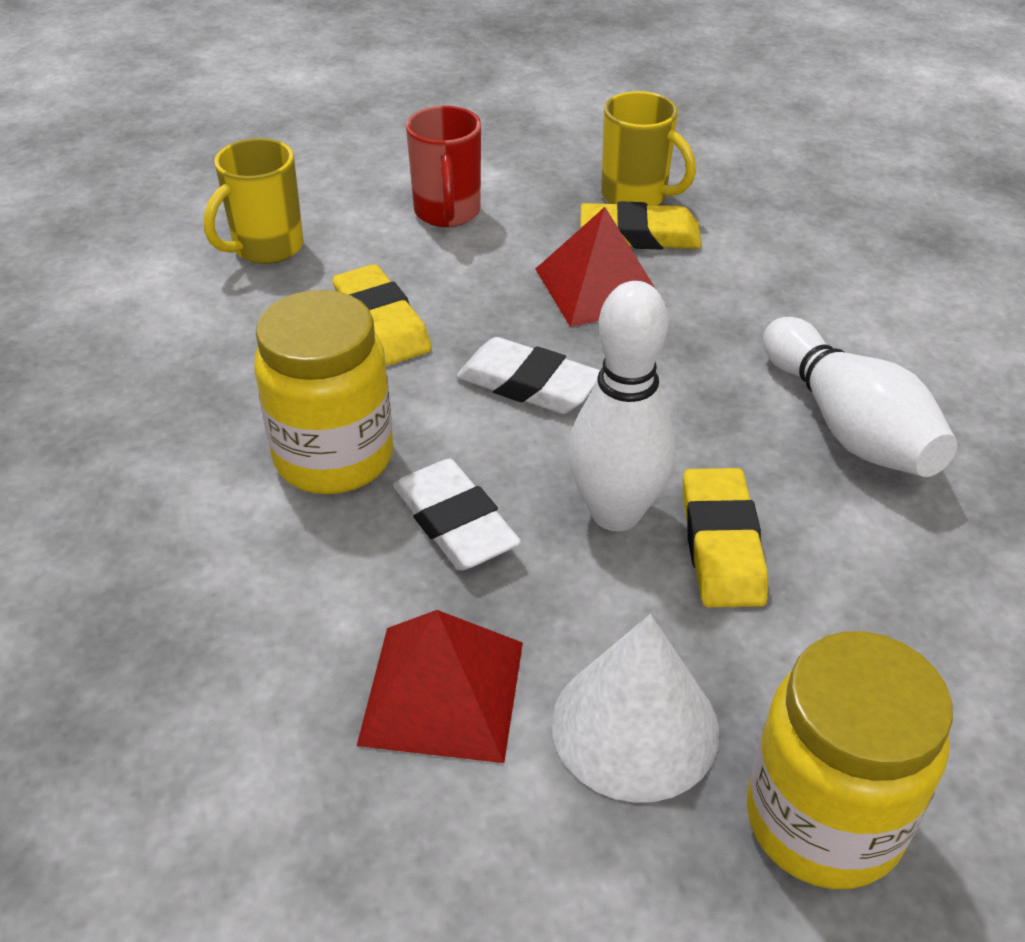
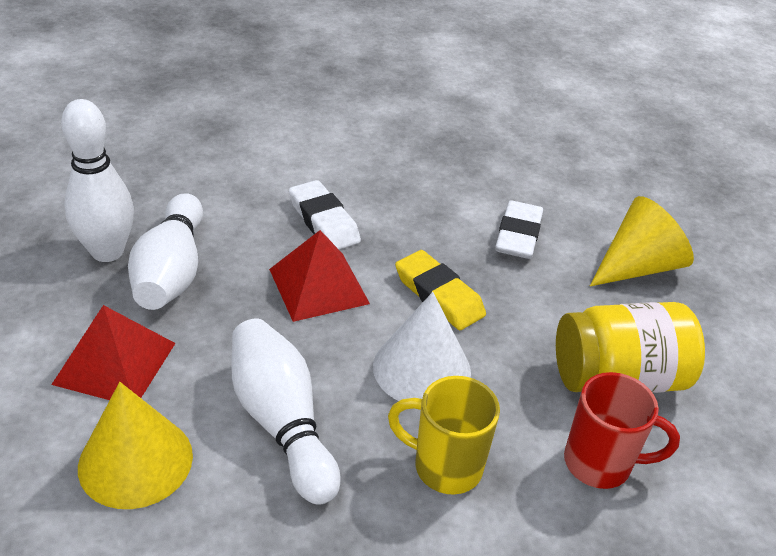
white bowling pin: 2 -> 3
yellow cone: 0 -> 2
yellow eraser: 3 -> 1
yellow jar: 2 -> 1
yellow mug: 2 -> 1

